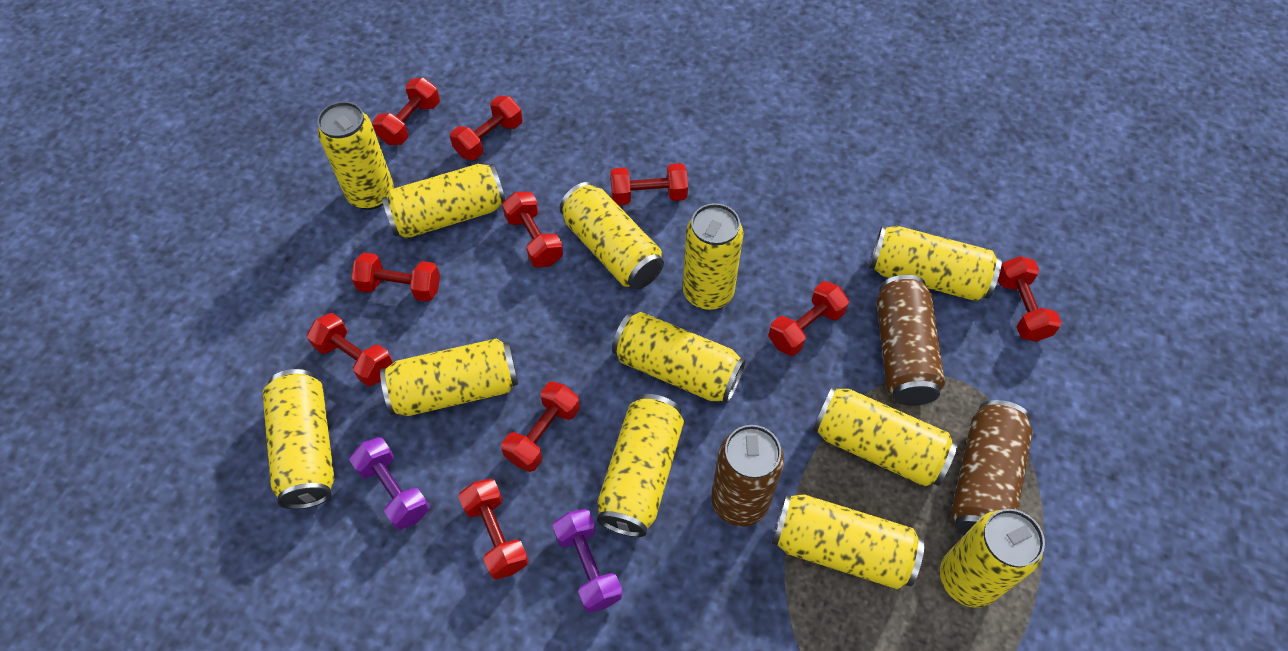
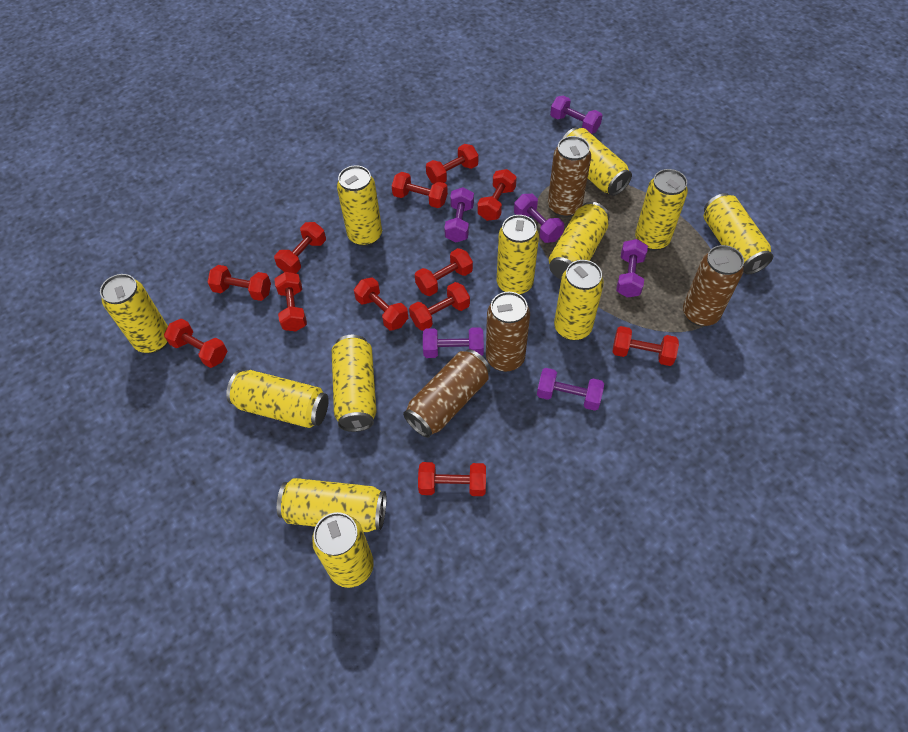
brown can: 3 -> 4
purple dumbbell: 2 -> 6
red dumbbell: 10 -> 12

